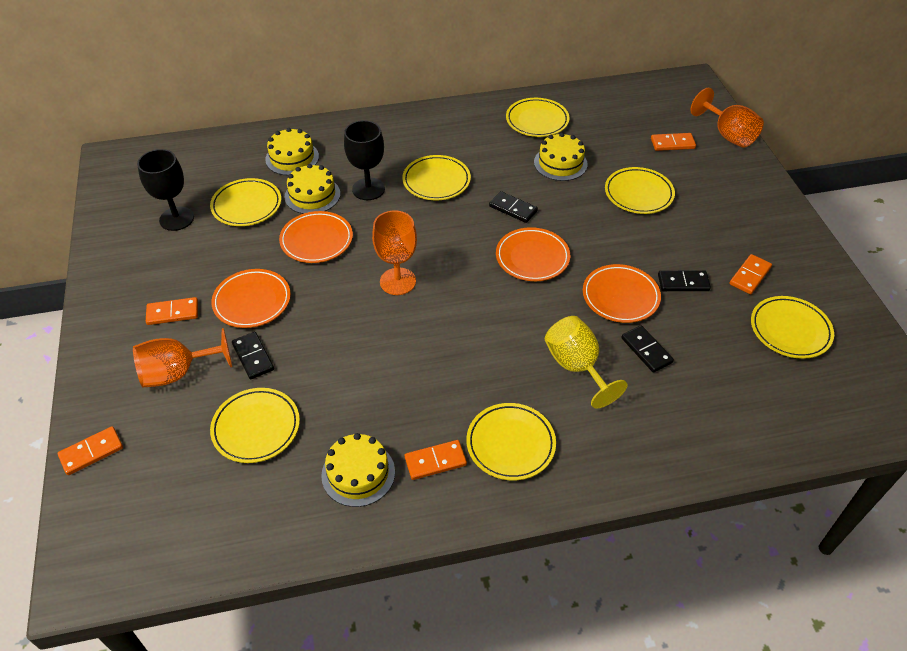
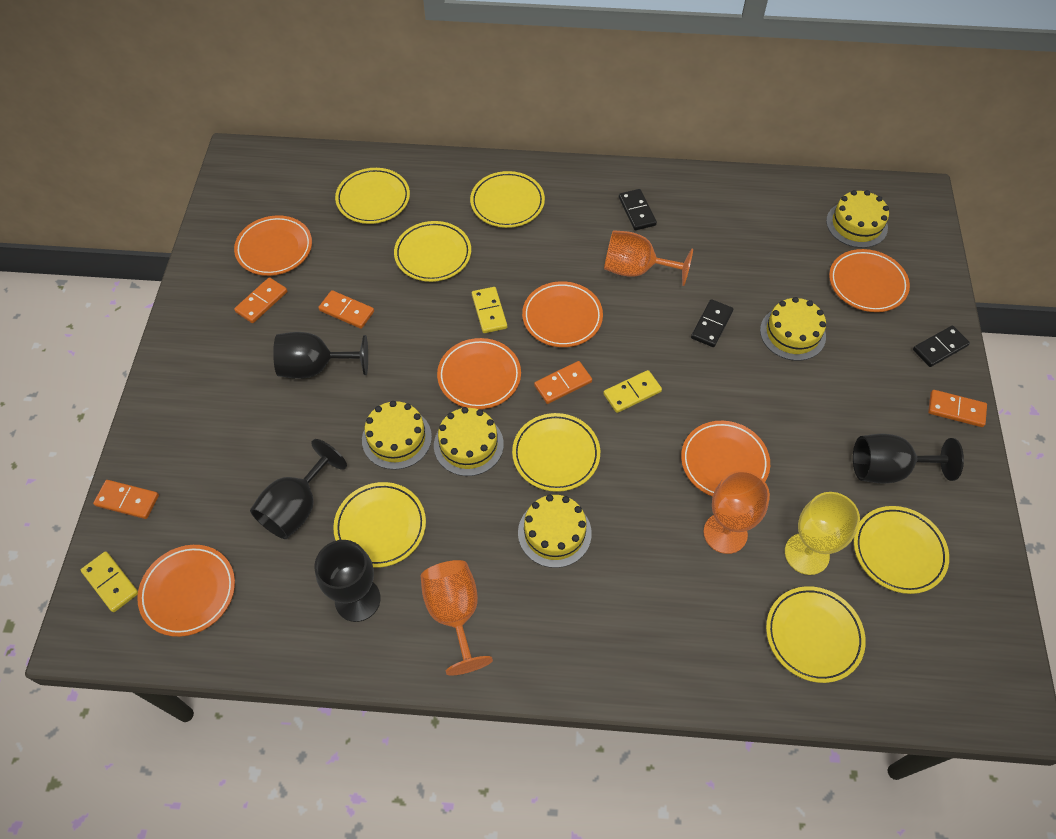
black domino: 4 -> 3
black goblet: 2 -> 4
orange plate: 4 -> 6
yellow cake: 4 -> 5
yellow domino: 0 -> 3

